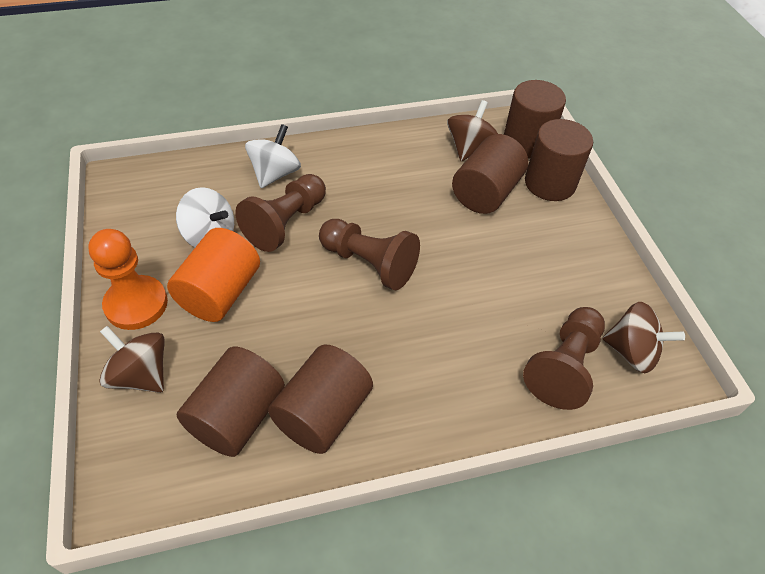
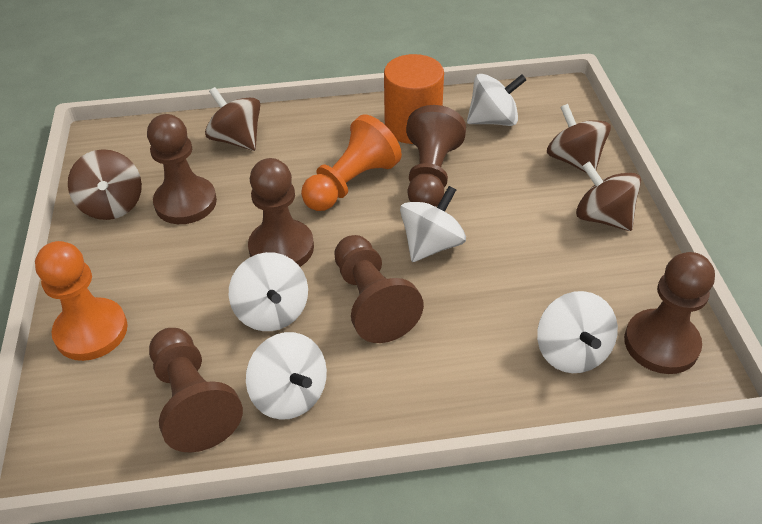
brown cylinder: 5 -> 0
brown pawn: 3 -> 6
brown spinning top: 3 -> 4
orange pawn: 1 -> 2
white spinning top: 2 -> 5

